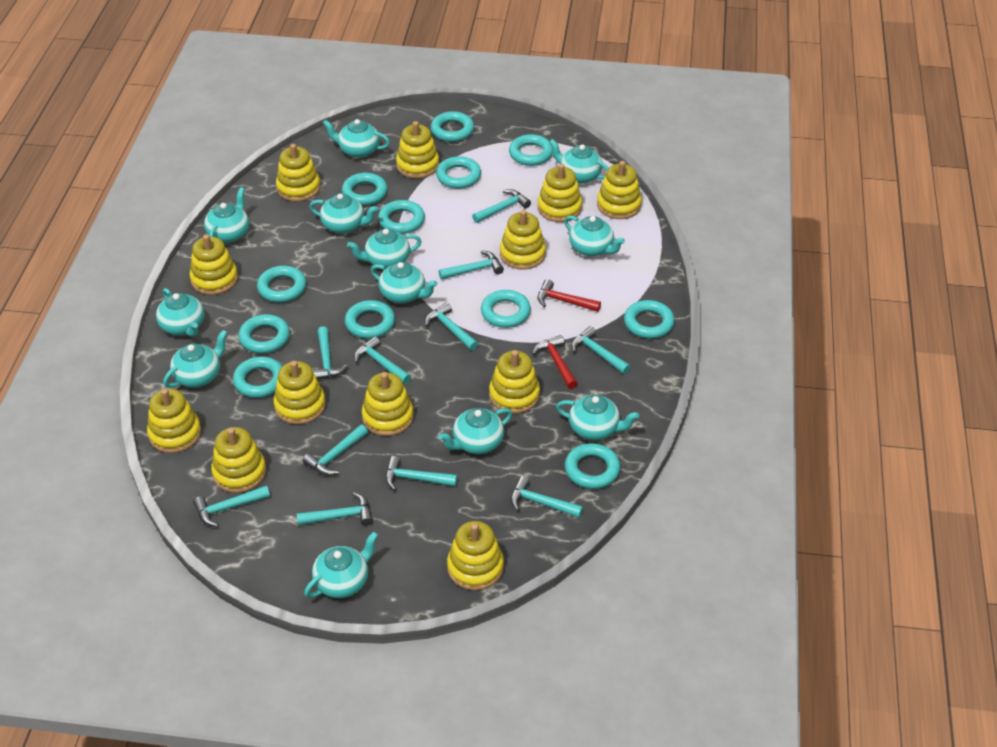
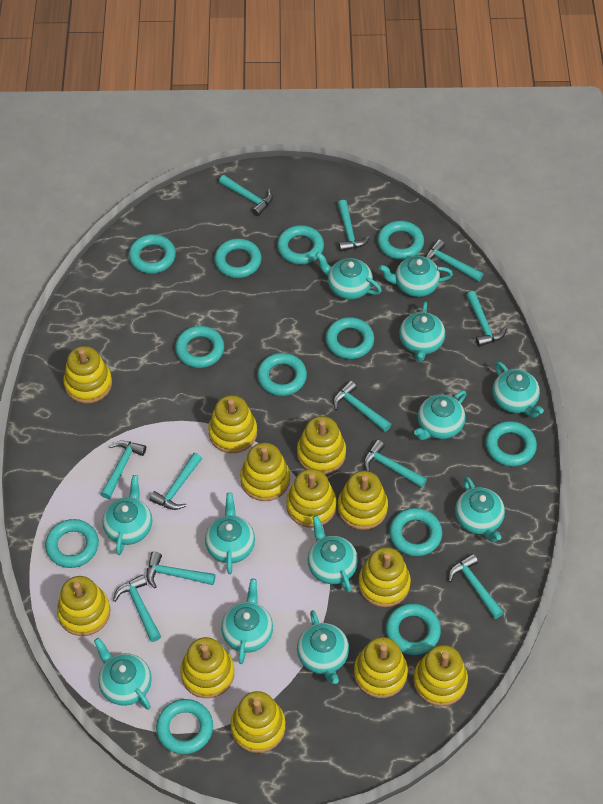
red hammer: 2 -> 0

